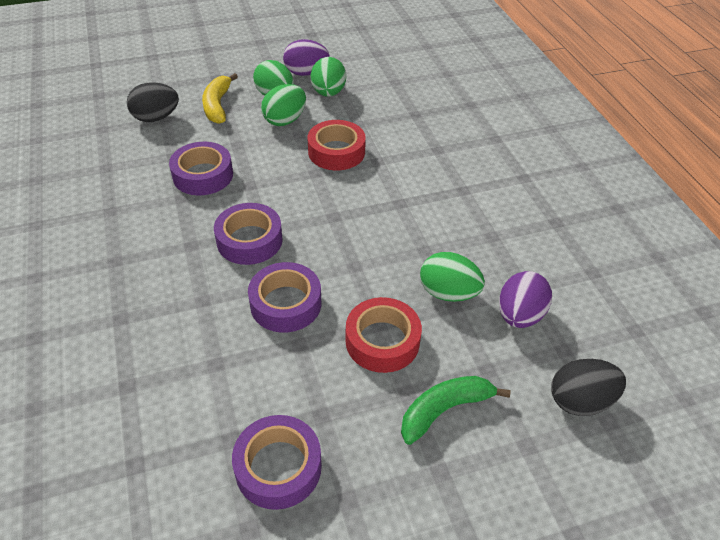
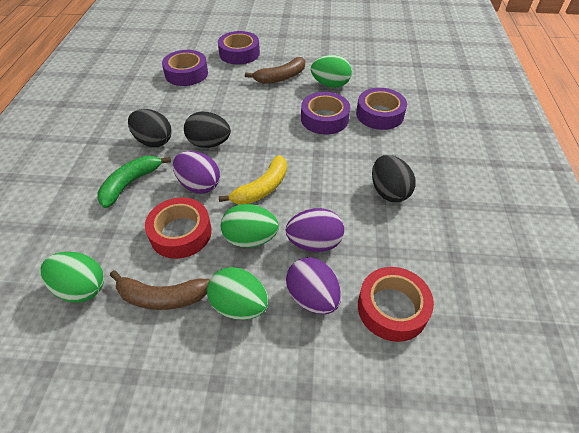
black egg: 2 -> 3
brown banana: 0 -> 2
purple egg: 2 -> 3

